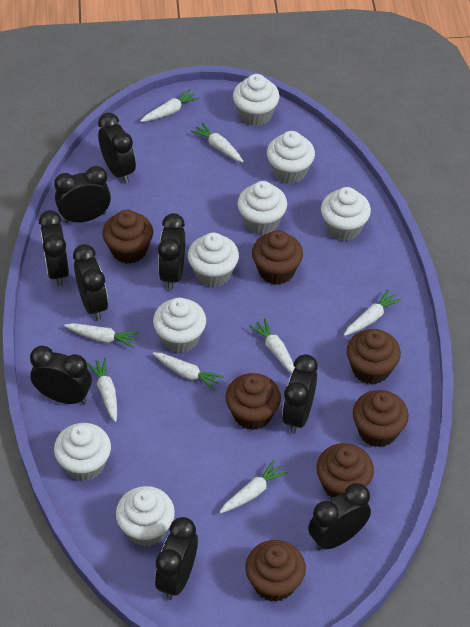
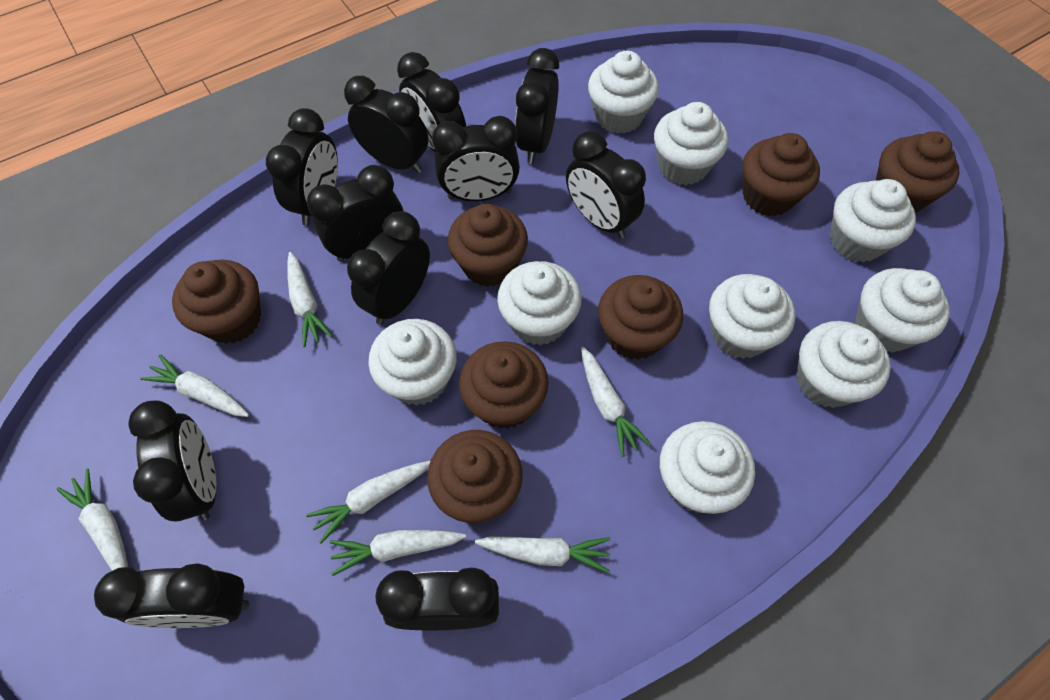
black clock: 9 -> 11
white carrot: 8 -> 7
white cupcake: 8 -> 9

